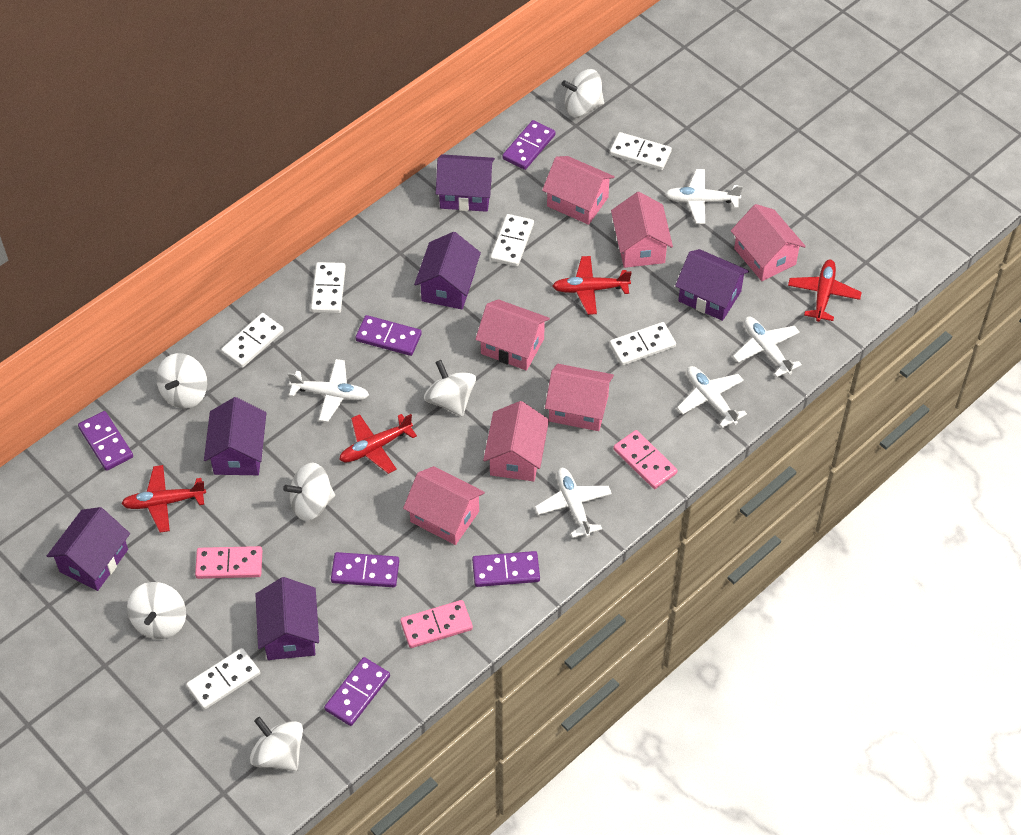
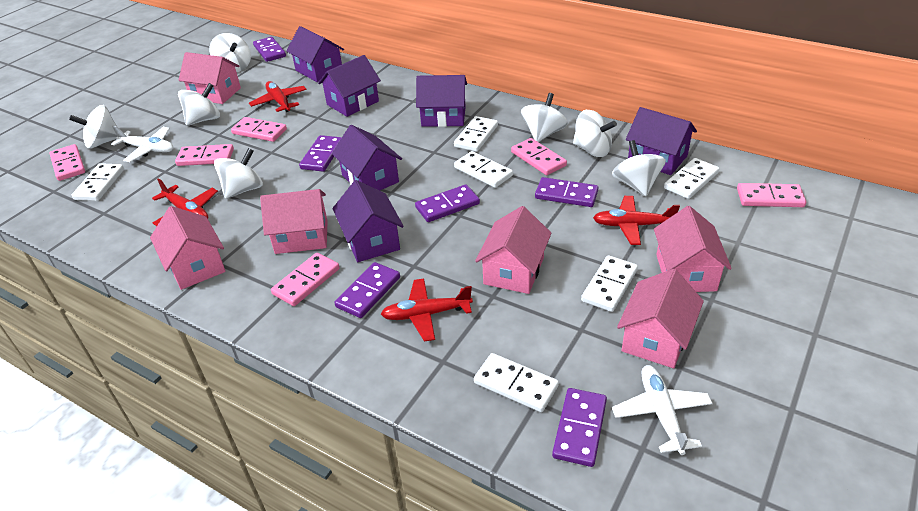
pink domino: 3 -> 6
pink house: 7 -> 6
white plane: 5 -> 2
white spinning top: 6 -> 7

